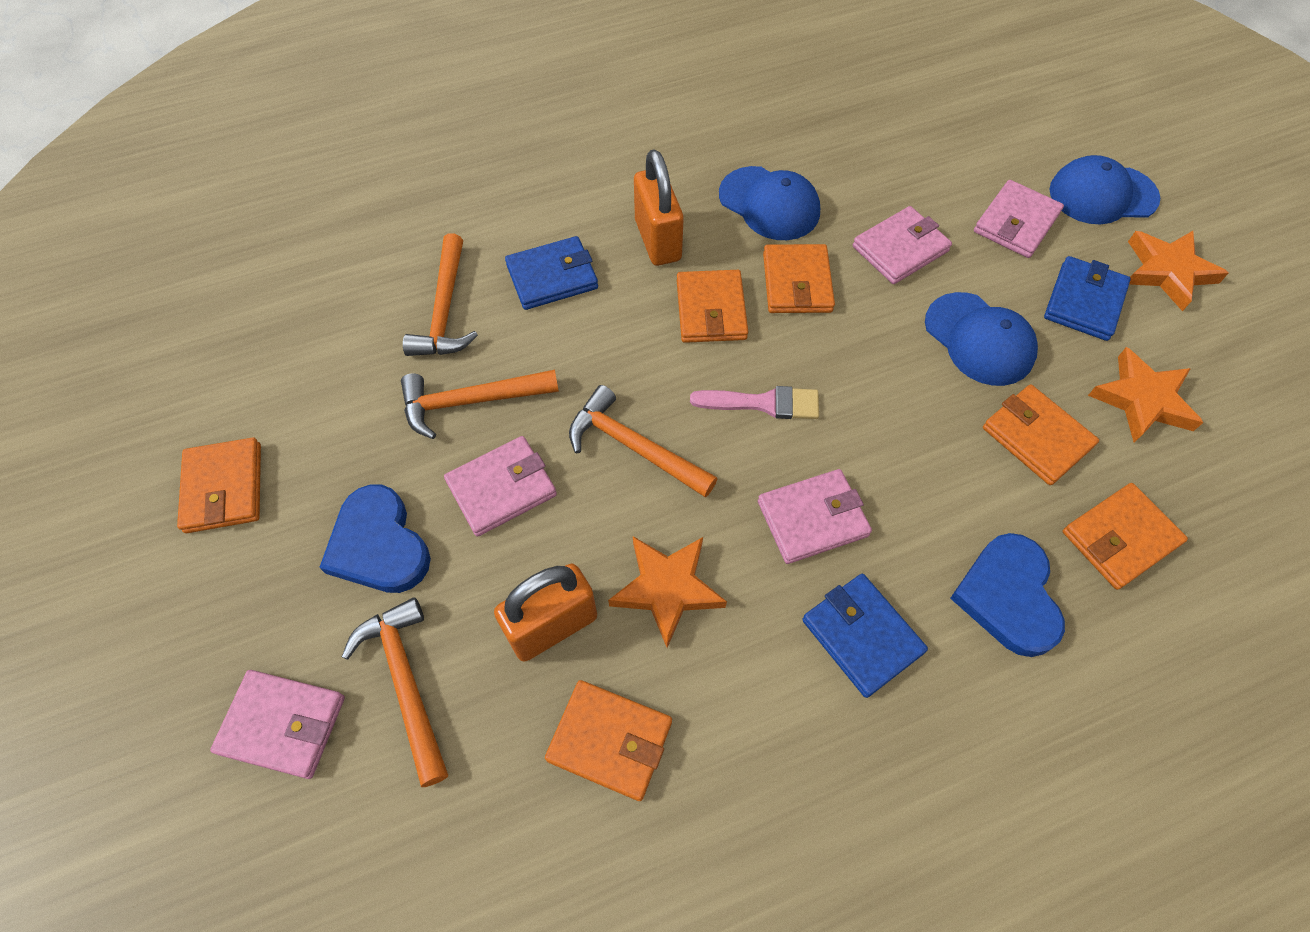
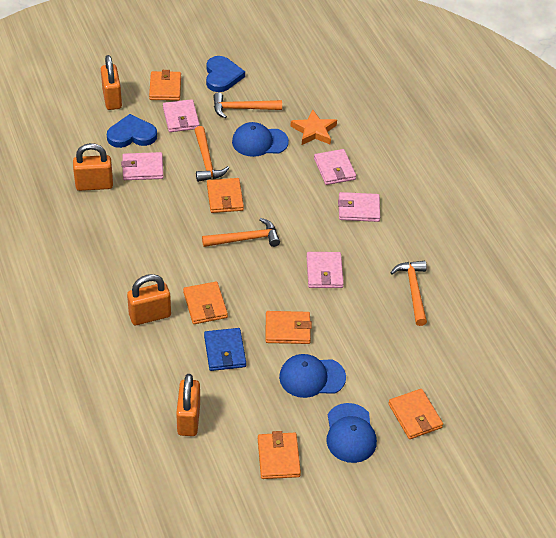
blue wallet: 3 -> 1
orange padlock: 2 -> 4
orange star: 3 -> 1
pink brush: 1 -> 0

